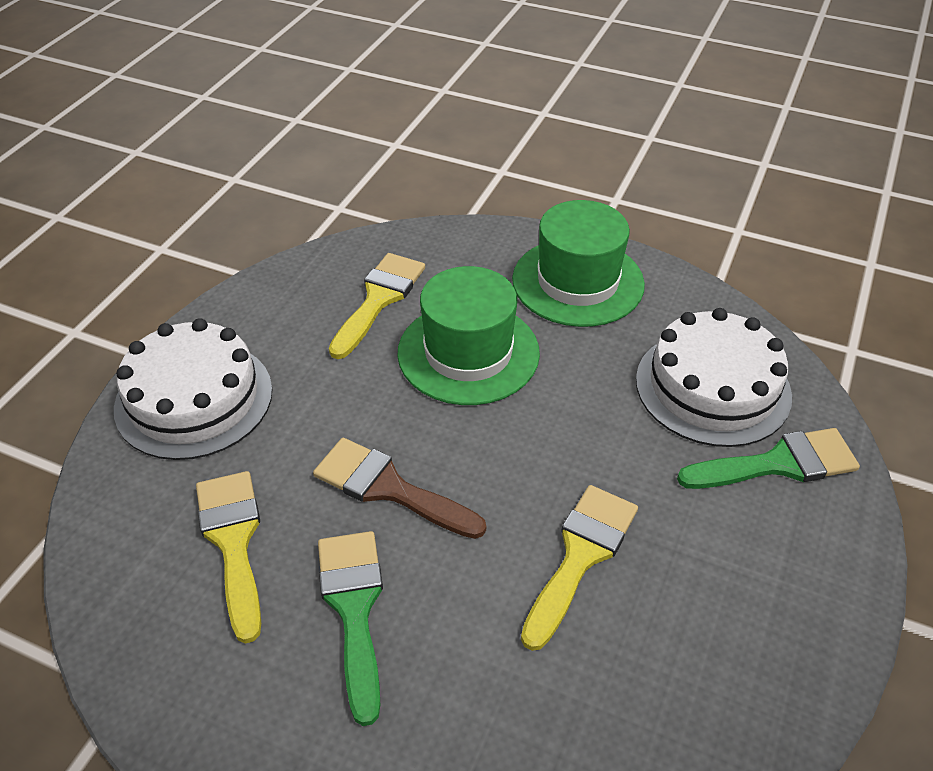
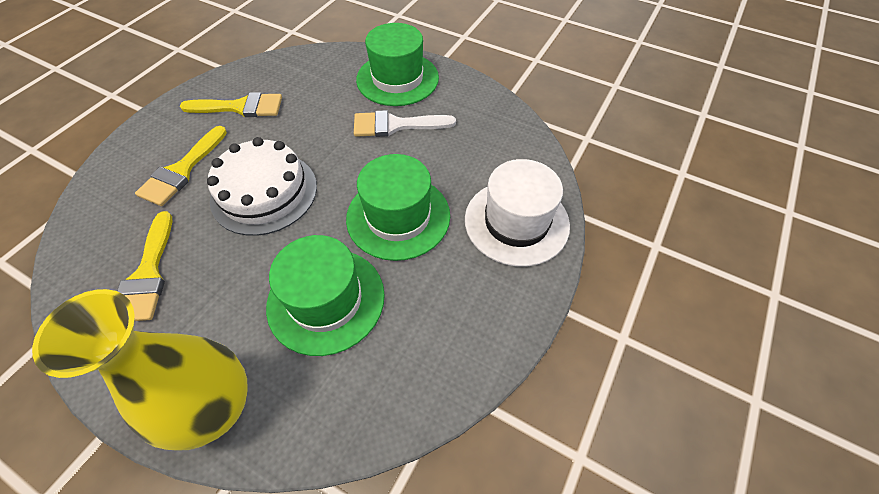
brown brush: 1 -> 0
green brush: 2 -> 0
green hat: 2 -> 3
white brush: 0 -> 1
white cake: 2 -> 1
white hat: 0 -> 1
yellow vase: 0 -> 1

